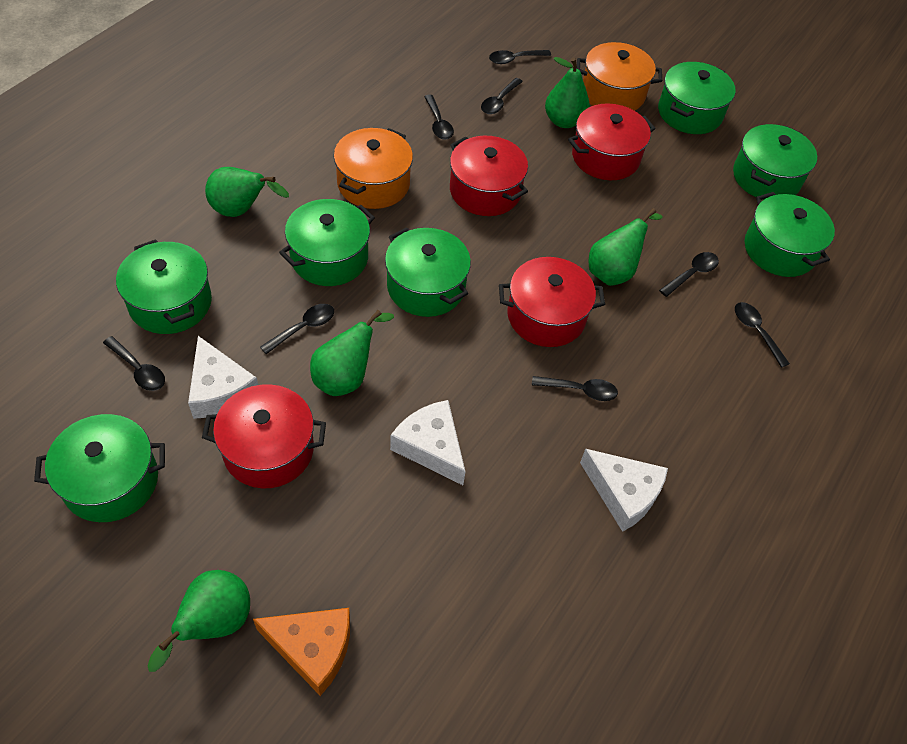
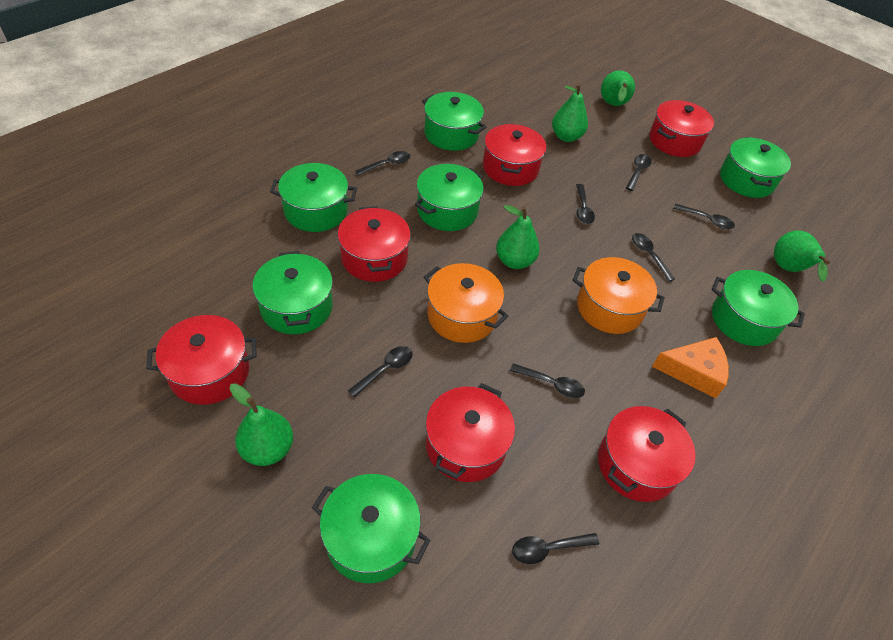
red pot: 4 -> 6
white cheese: 3 -> 0

